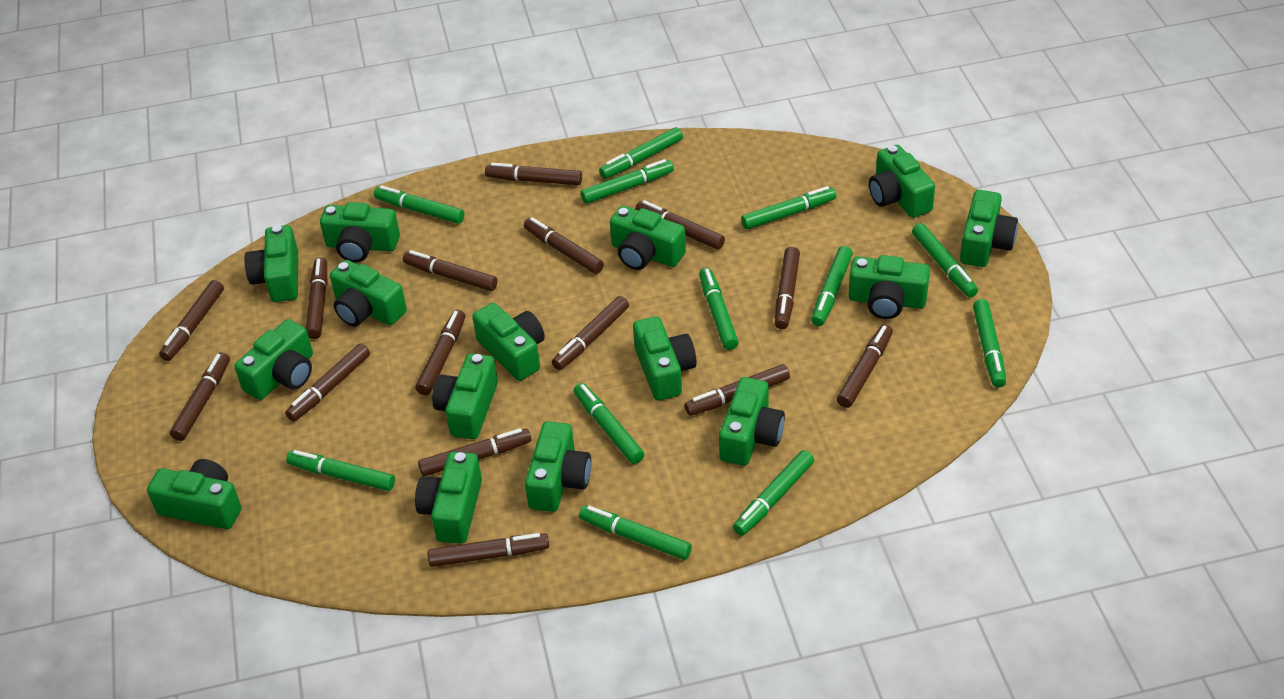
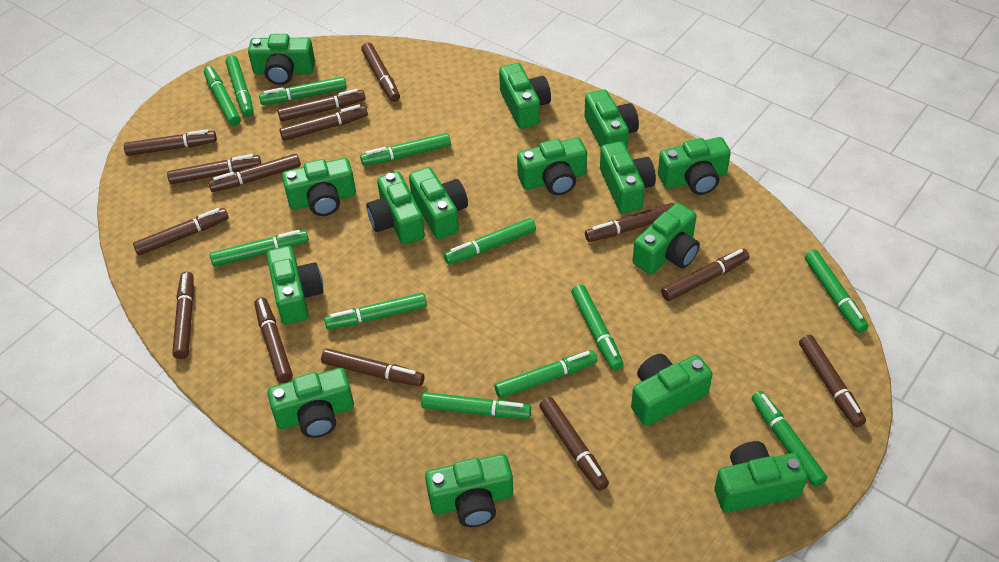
brown marker: 15 -> 14

